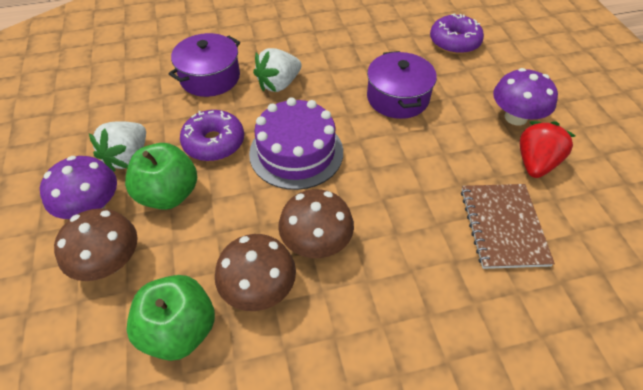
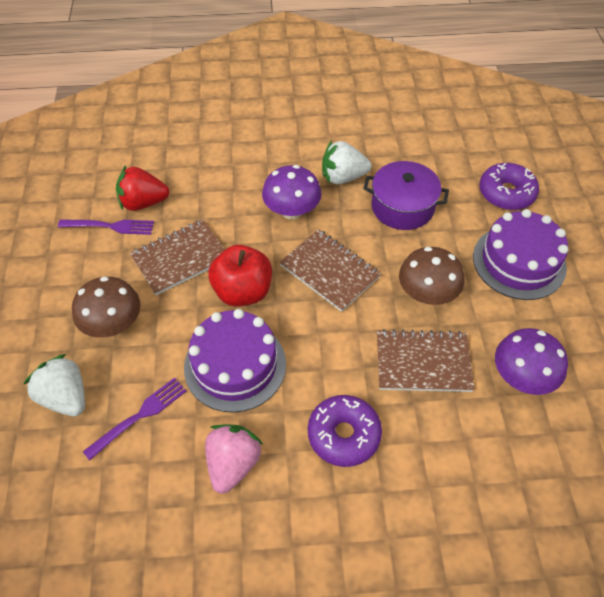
brown mushroom: 3 -> 2
brown notebook: 1 -> 3
green apple: 2 -> 0
pink strawberry: 0 -> 1
purple cake: 1 -> 2
purple fork: 0 -> 2
purple pot: 2 -> 1
red apple: 0 -> 1

